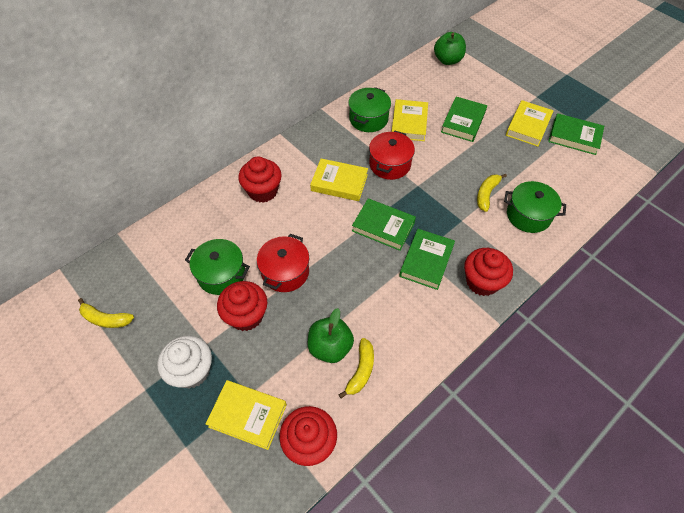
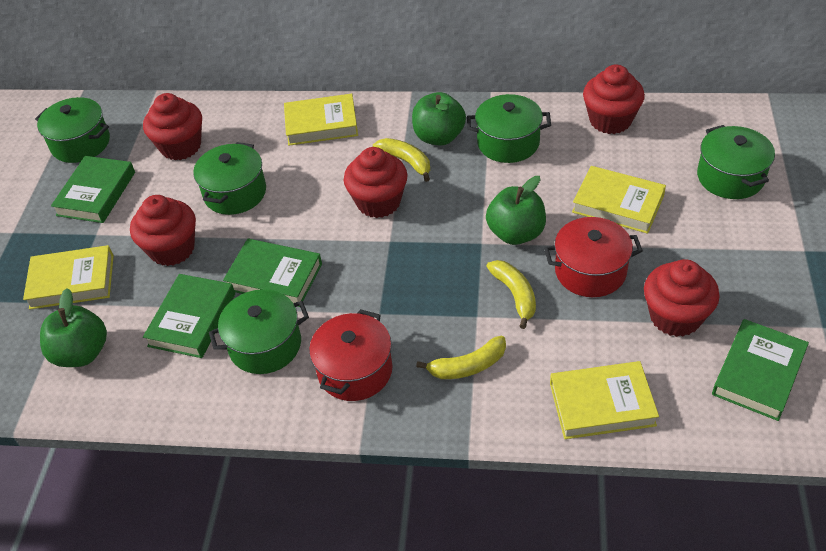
green apple: 2 -> 3
green pot: 3 -> 5
red cupcake: 4 -> 5
white cupcake: 1 -> 0

